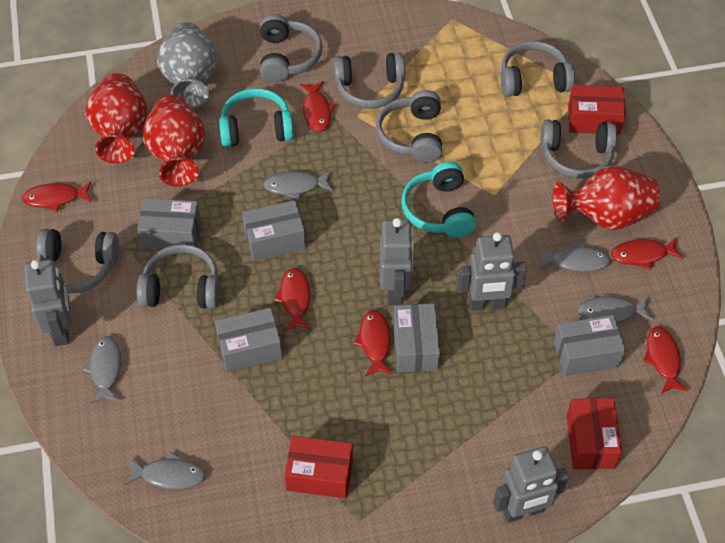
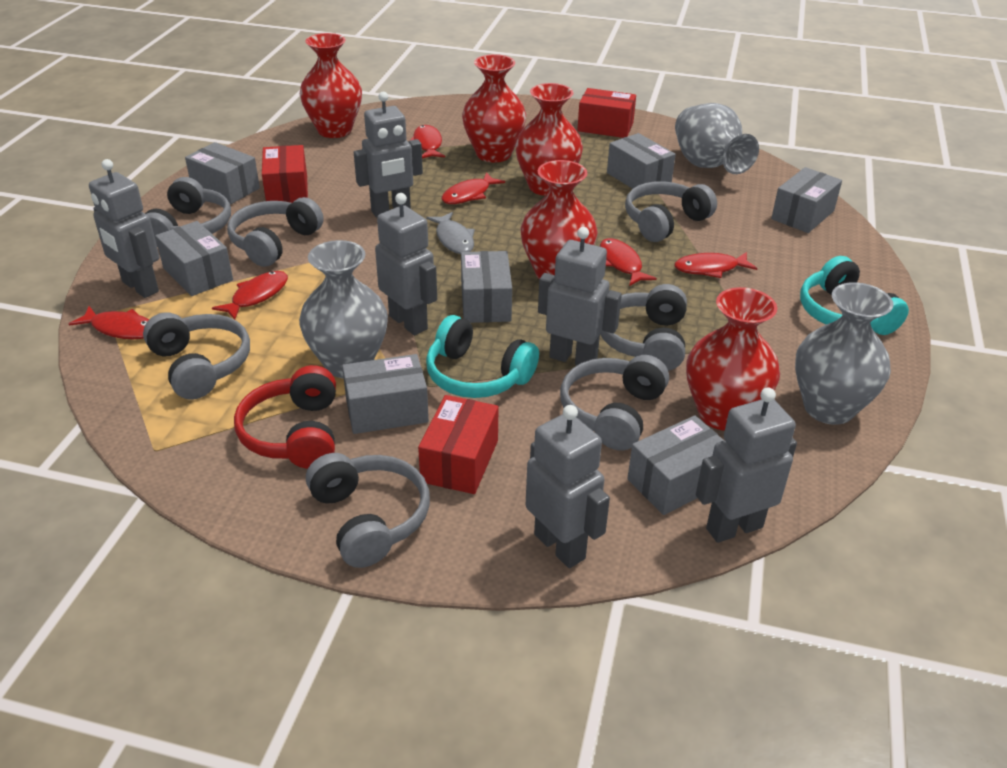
grey box: 5 -> 7
grey fish: 5 -> 1
grey robot: 4 -> 6
grey vase: 1 -> 3
red headphones: 0 -> 1
red vase: 3 -> 5

